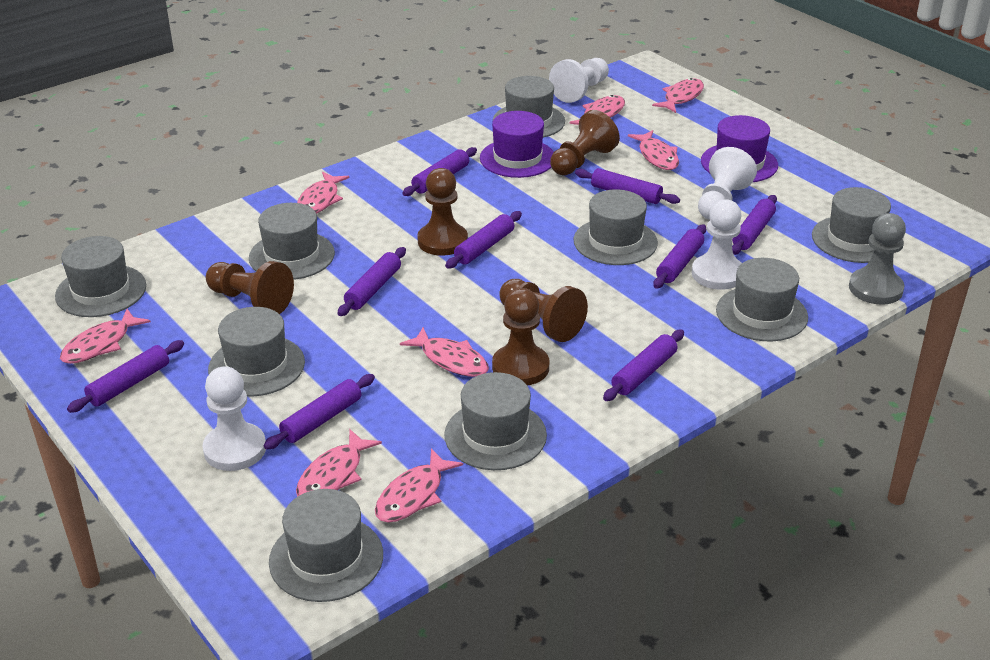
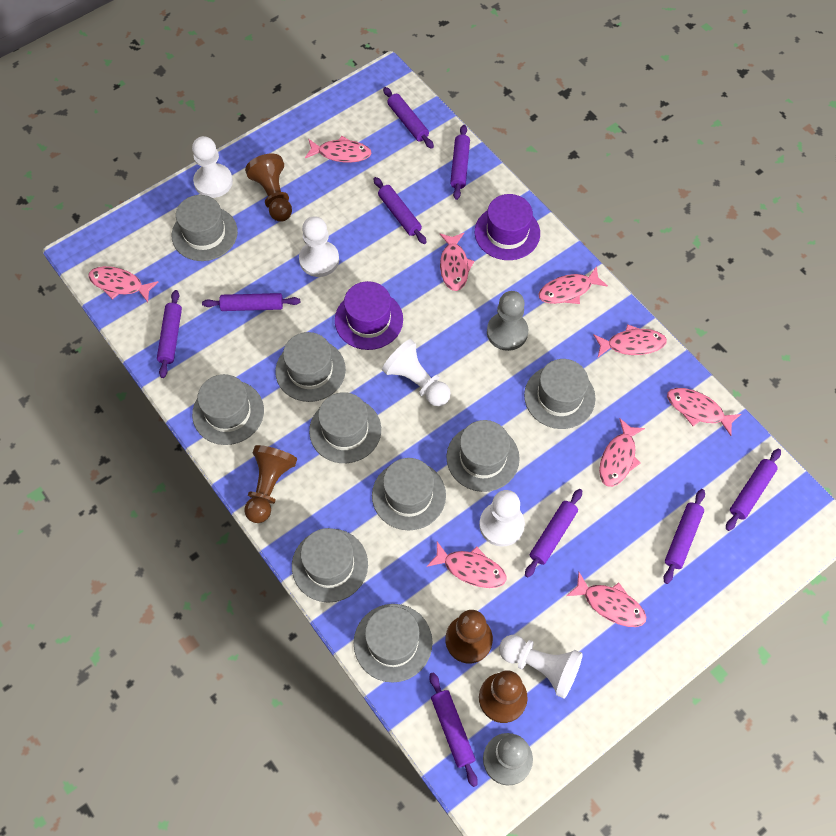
brown pawn: 5 -> 4
grey pawn: 1 -> 2
pink fish: 8 -> 9
white pawn: 4 -> 5

